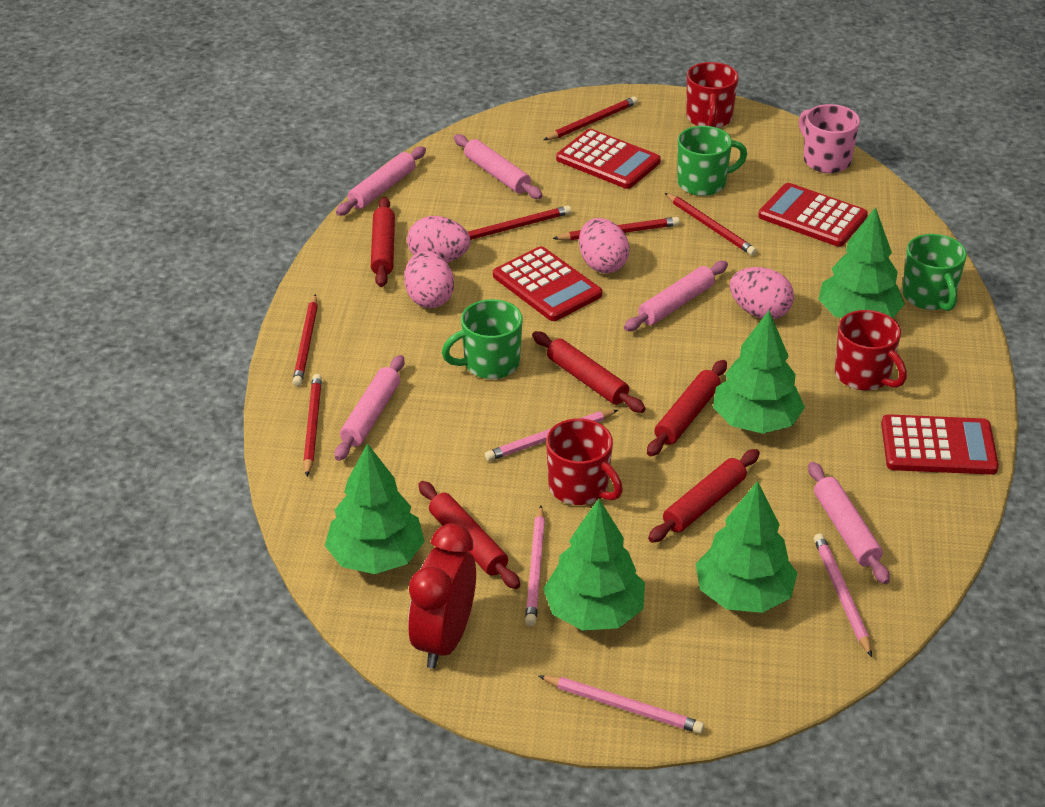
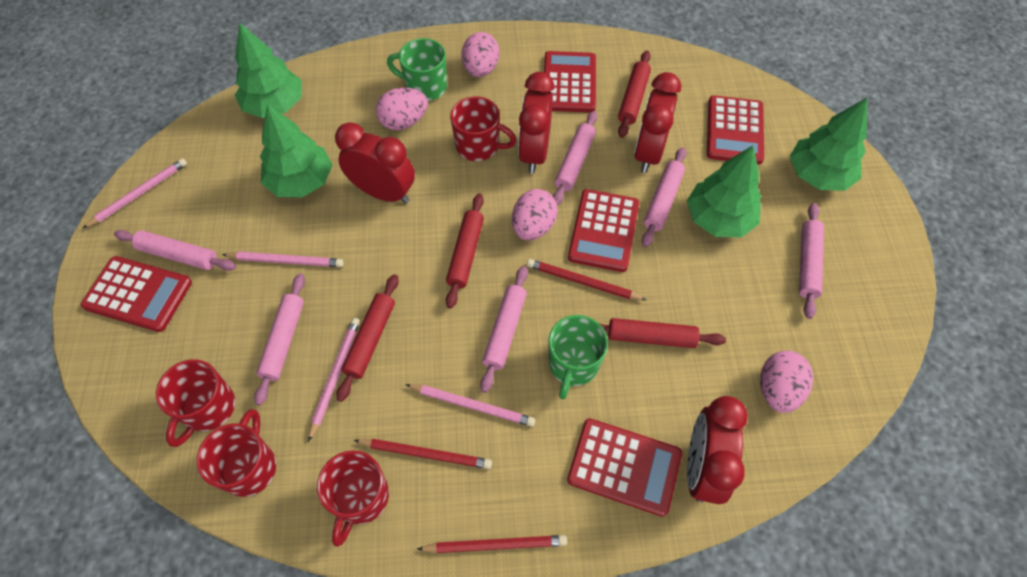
green mug: 3 -> 2
green tree: 5 -> 4
pink mug: 1 -> 0
pink rolling pin: 5 -> 6
red calculator: 4 -> 5
red clock: 1 -> 4
red mug: 3 -> 4
red pencil: 6 -> 3
red rolling pin: 5 -> 4

